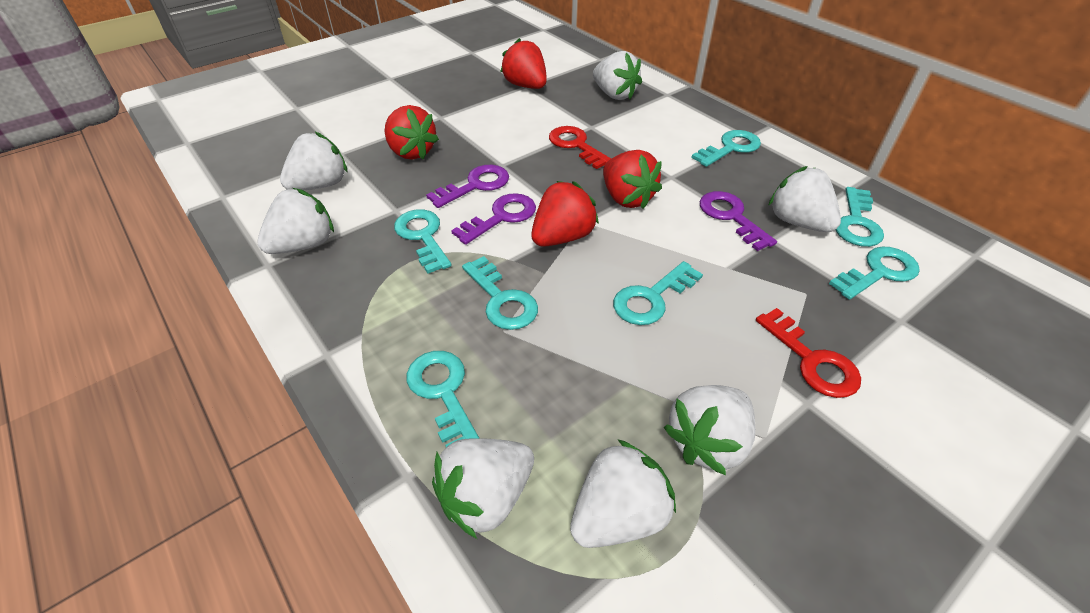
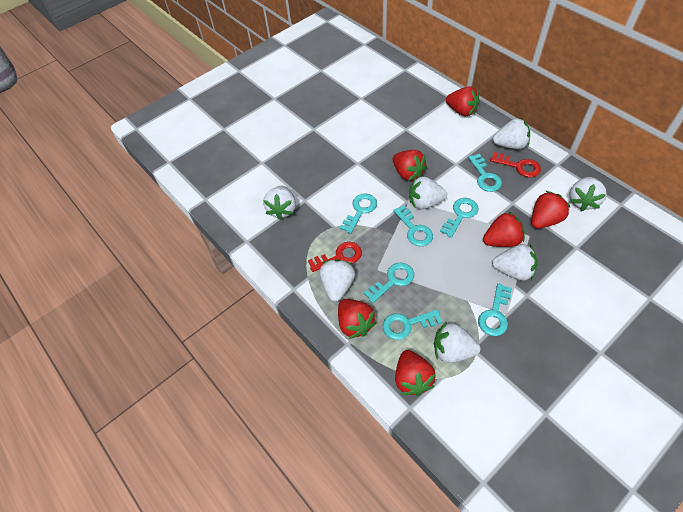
purple key: 3 -> 0
red strawberry: 4 -> 6

